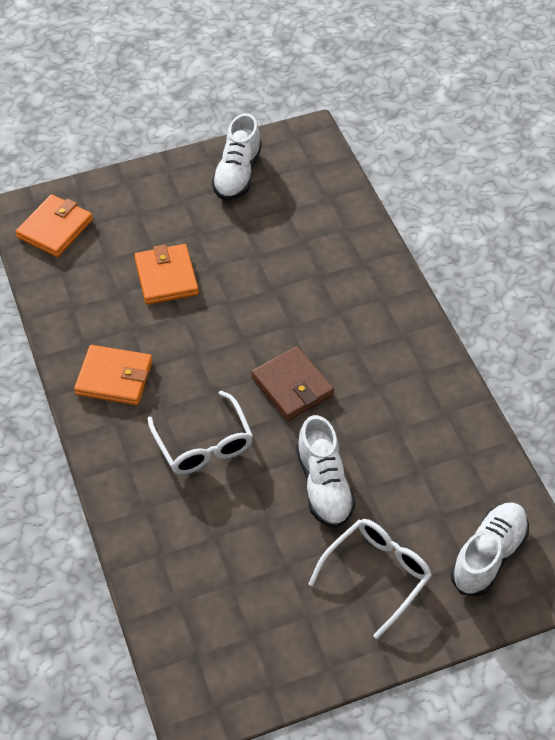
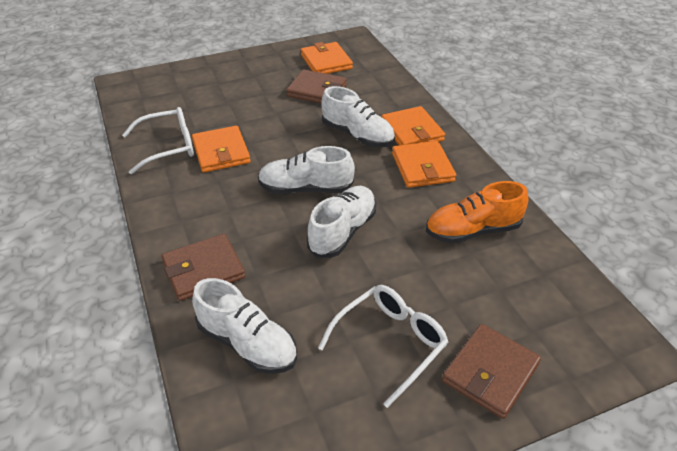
brown wallet: 1 -> 3
orange shoe: 0 -> 1
orange wallet: 3 -> 4
white shoe: 3 -> 4

